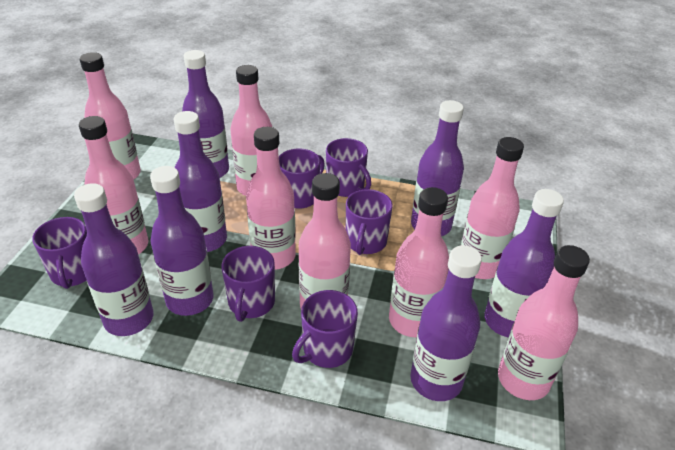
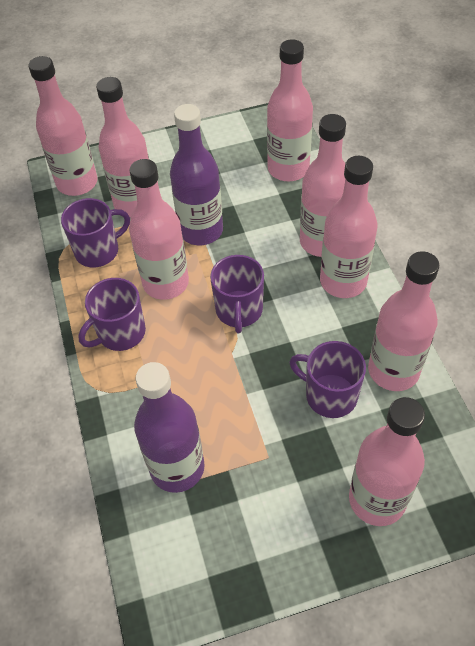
purple bottle: 7 -> 2
purple mug: 6 -> 4

